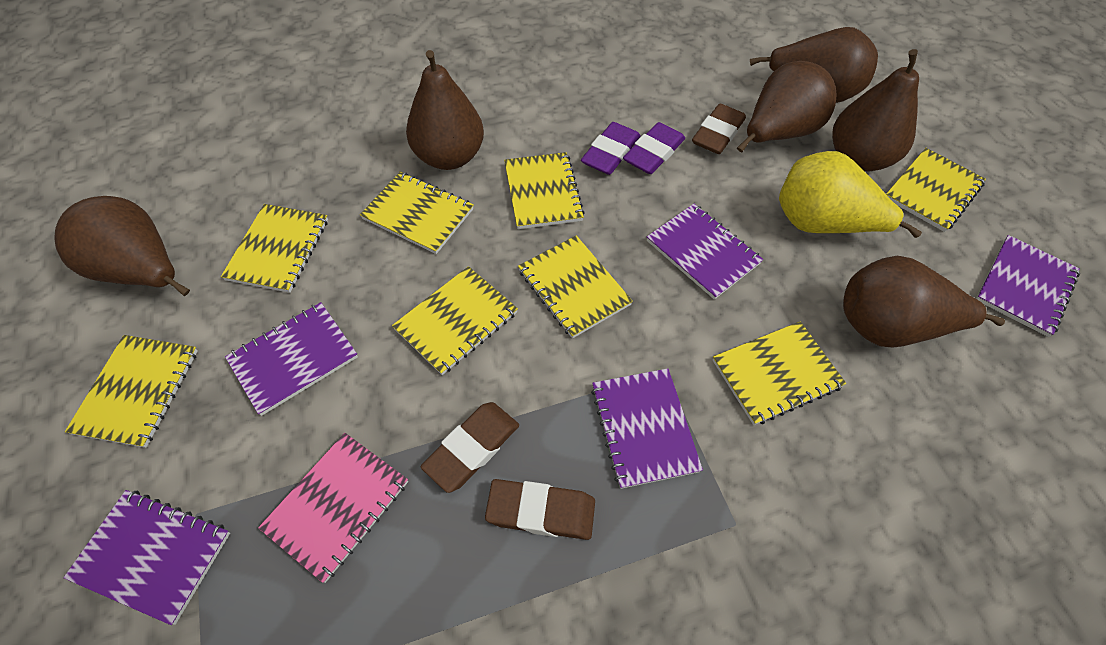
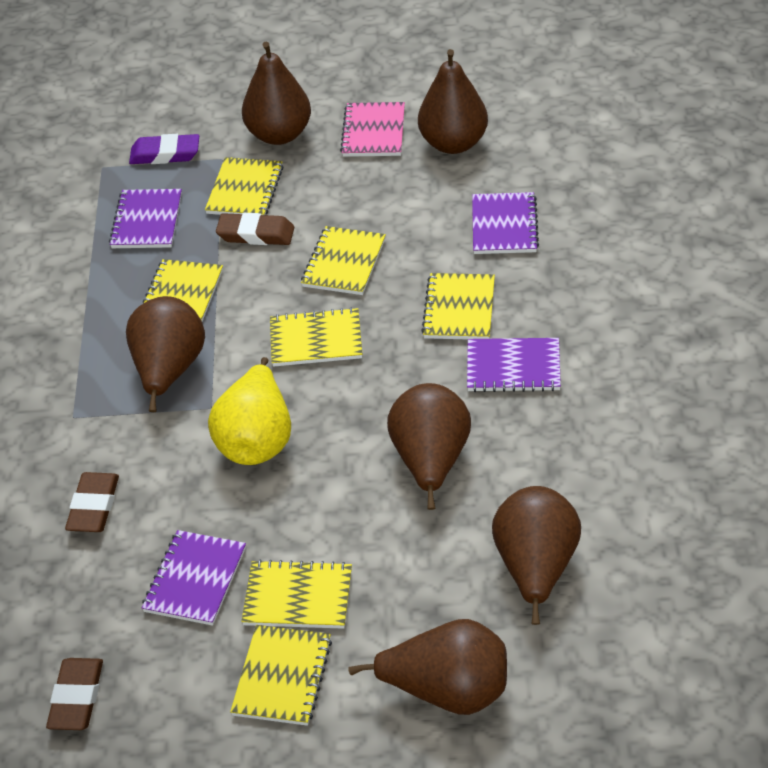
purple eraser: 2 -> 1
purple notebook: 5 -> 4
yellow notebook: 8 -> 7

